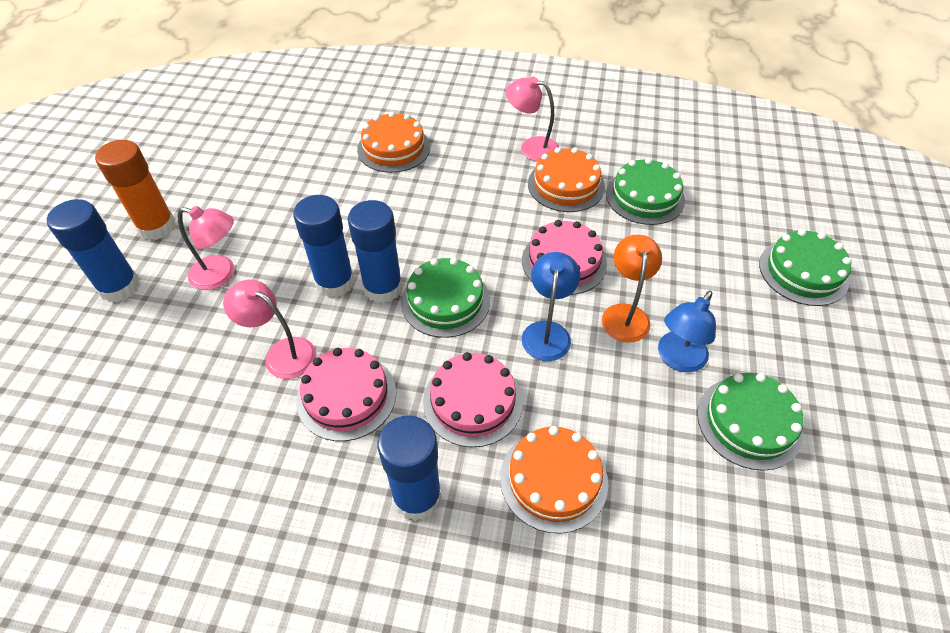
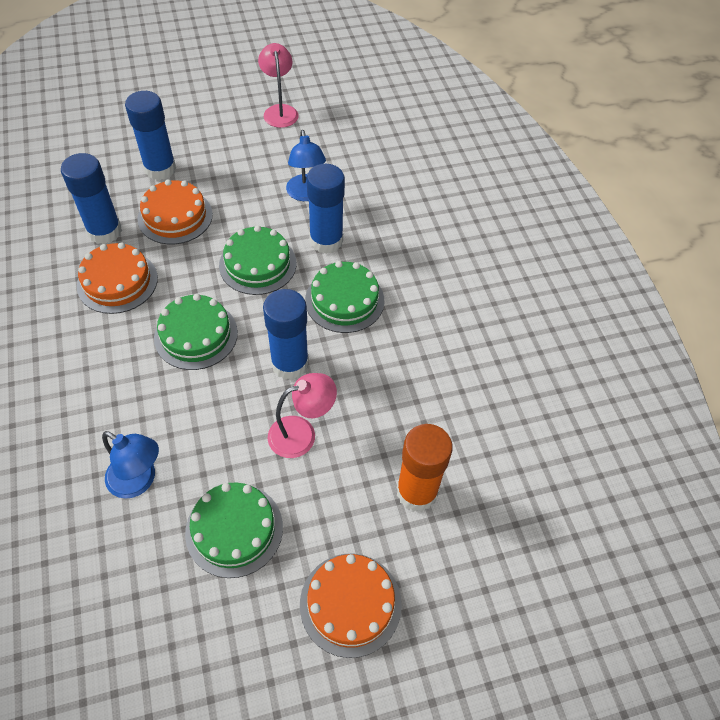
orange lamp: 1 -> 0
pink cake: 3 -> 0
pink lamp: 3 -> 2

